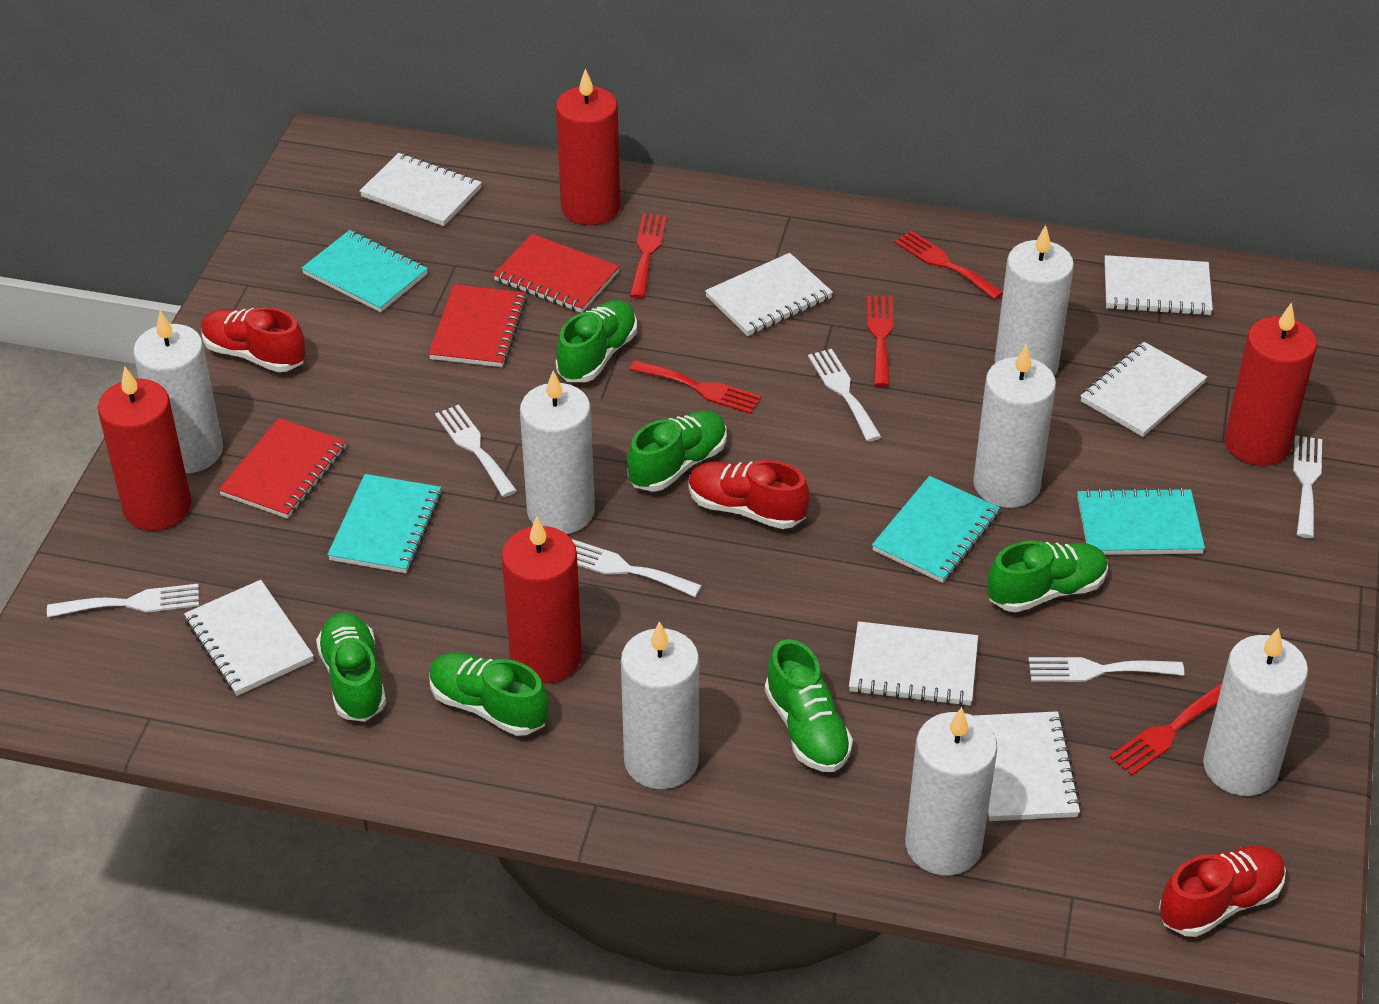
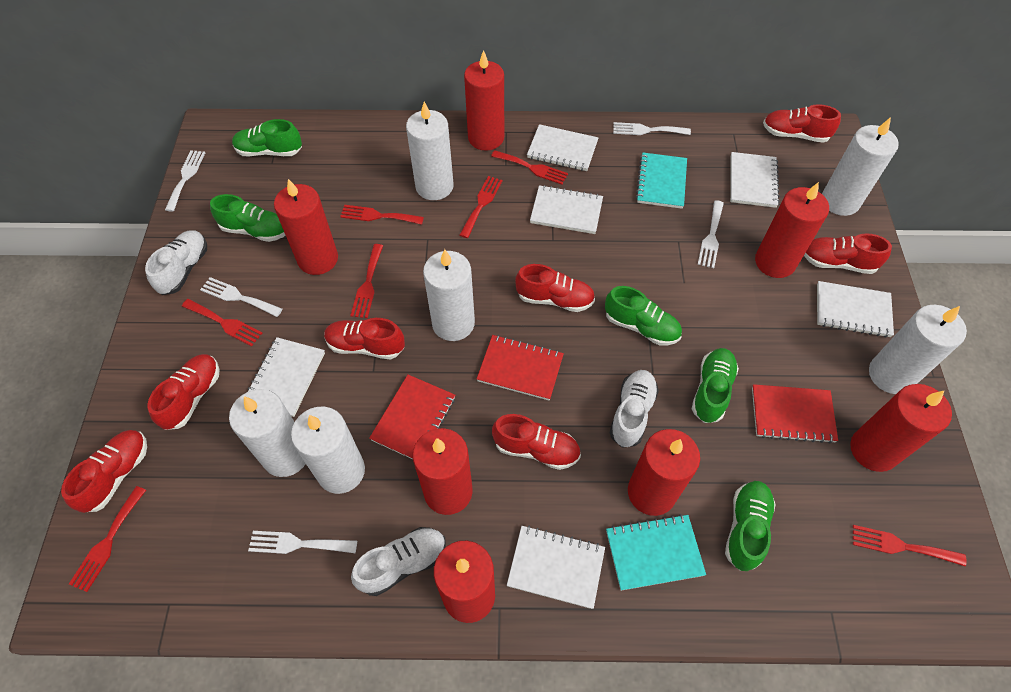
green shoe: 6 -> 5
red candle: 4 -> 7
red fork: 5 -> 7
red shoe: 3 -> 7
turquoise notebook: 4 -> 2
white candle: 7 -> 6
white fork: 6 -> 5
white notebook: 7 -> 6
white shoe: 0 -> 3

